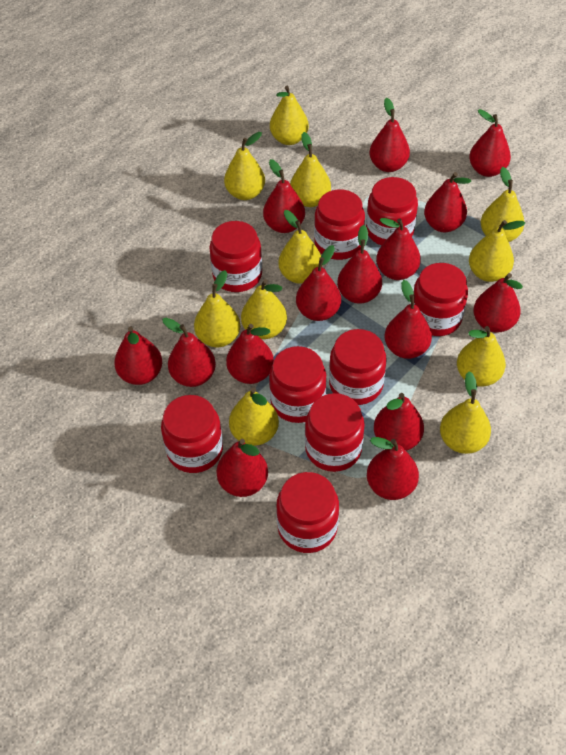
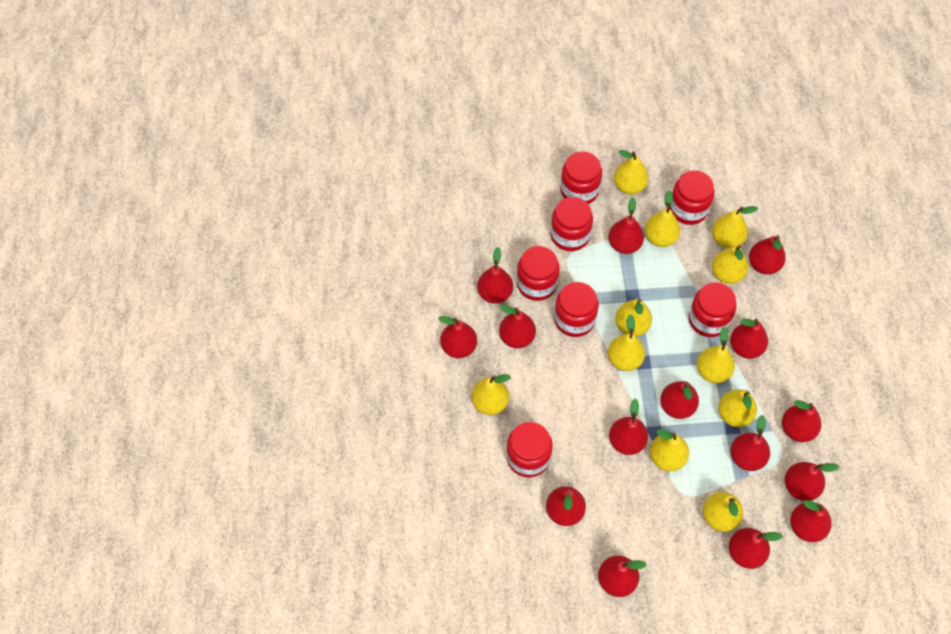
red jar: 9 -> 7

